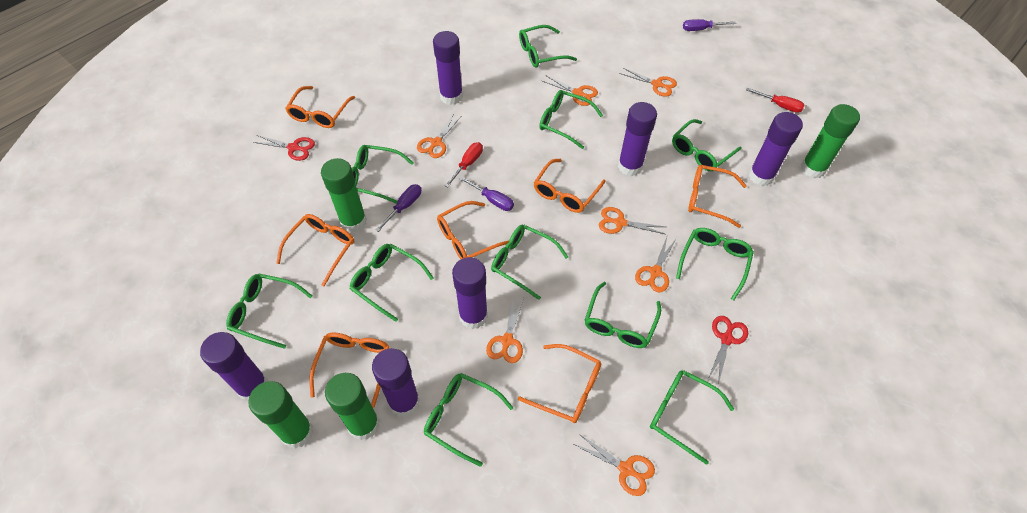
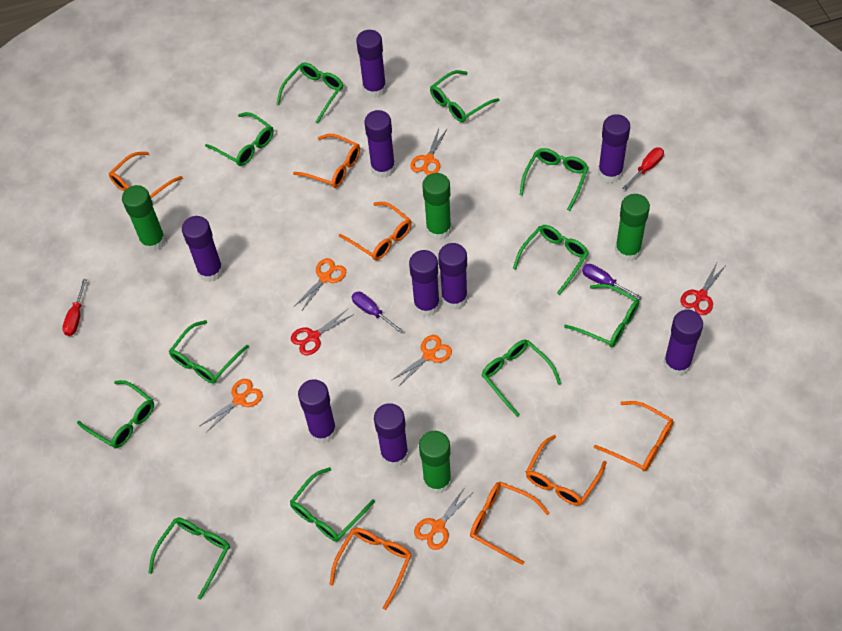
orange scissors: 7 -> 5
purple glue stick: 6 -> 9
purple screwdriver: 3 -> 2

